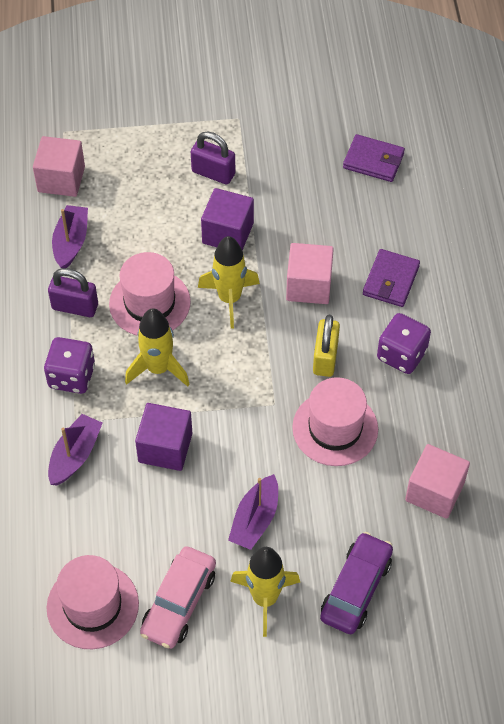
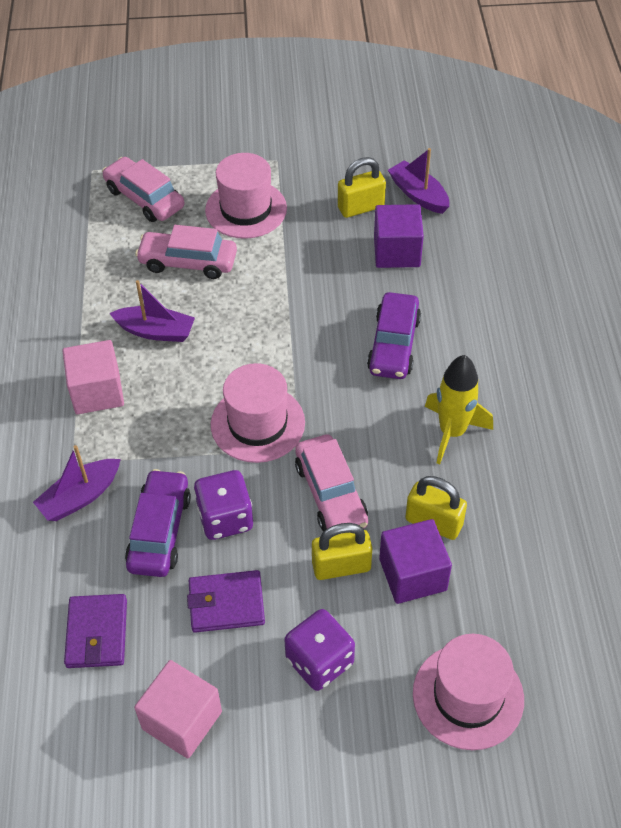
pink car: 1 -> 3
pink cube: 3 -> 2
purple car: 1 -> 2
purple padlock: 2 -> 0
yellow padlock: 1 -> 3
yellow rocket: 3 -> 1

